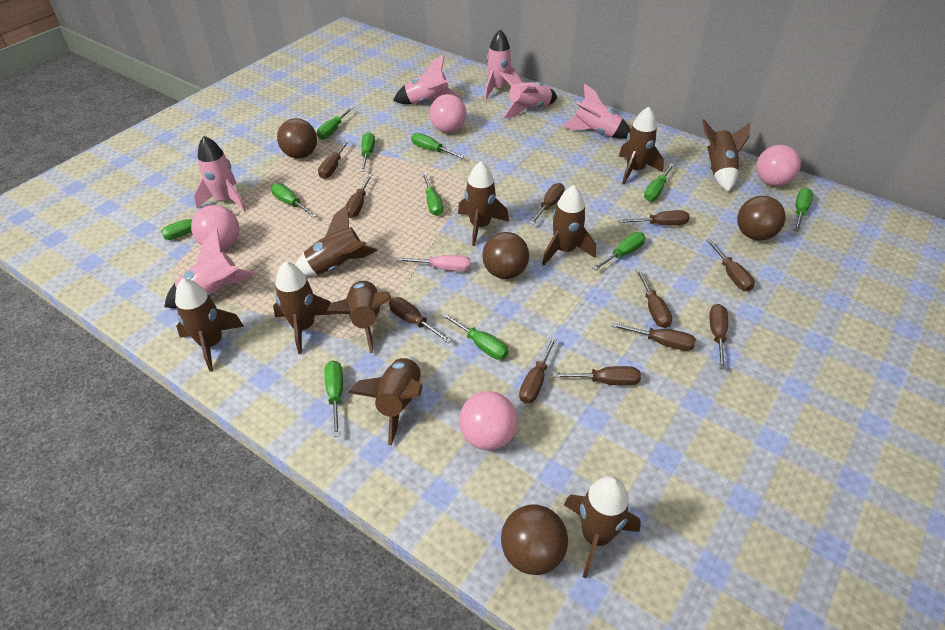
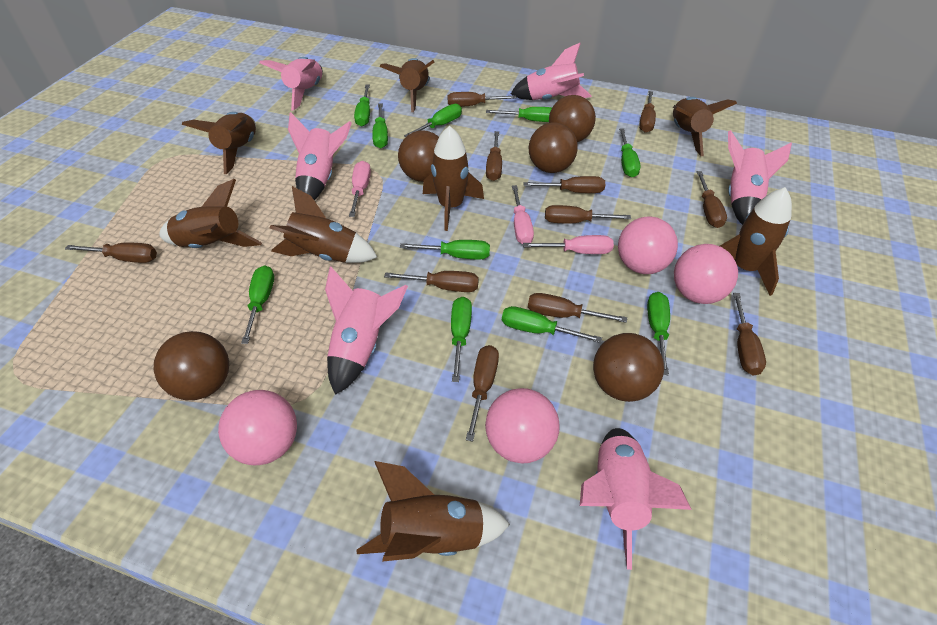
brown ball: 4 -> 5
brown rocket: 10 -> 8
green screwdriver: 11 -> 10
pink screwdriver: 1 -> 3

